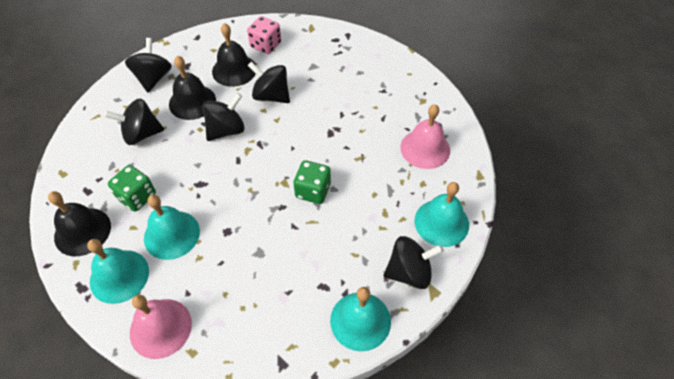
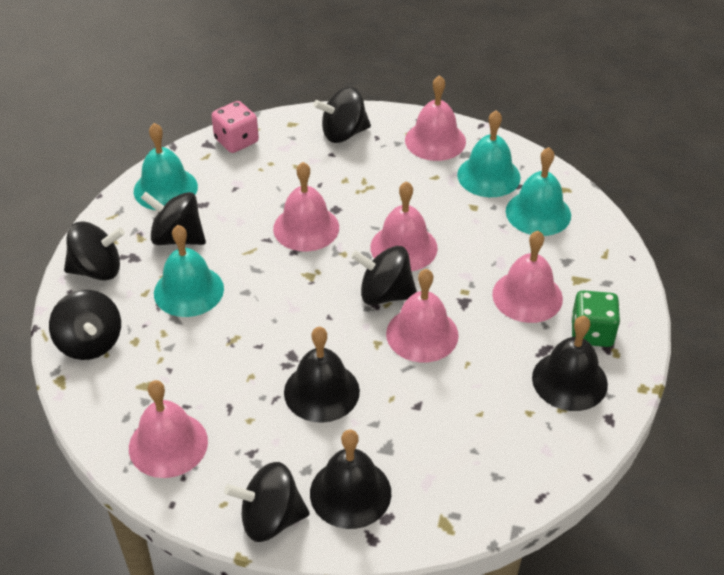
black spinning top: 5 -> 6
green dice: 2 -> 1
pink bell: 2 -> 6

